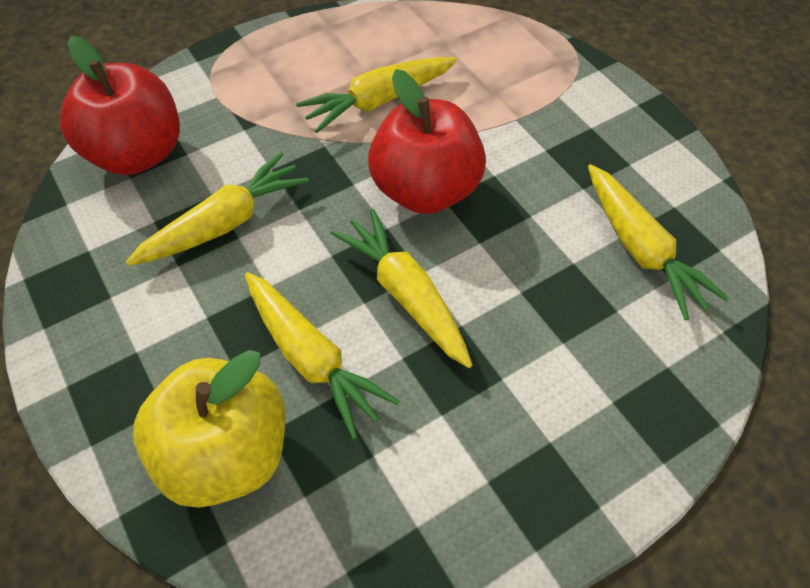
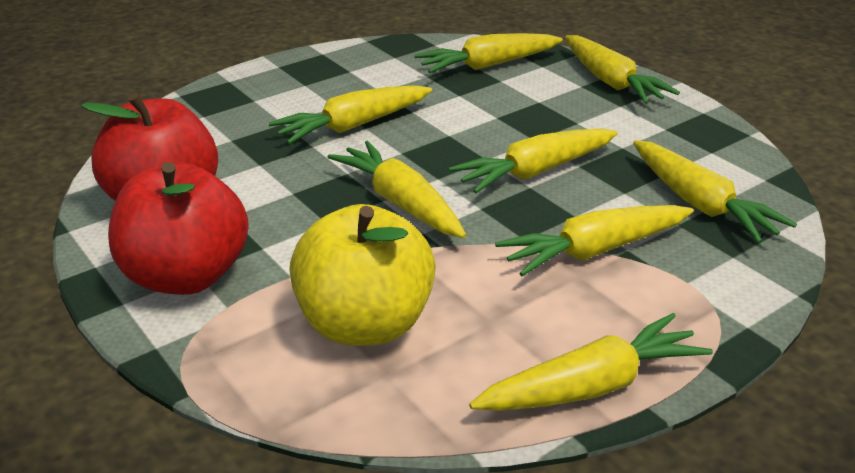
yellow carrot: 5 -> 8

